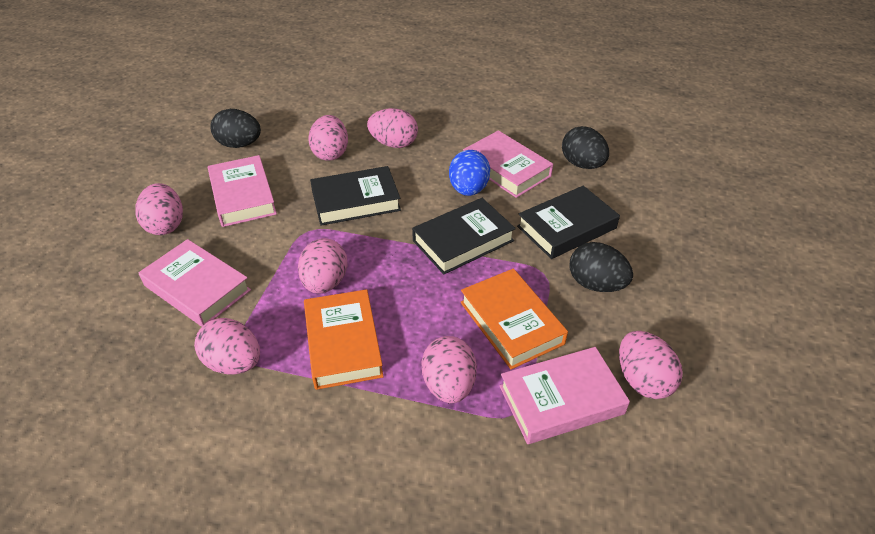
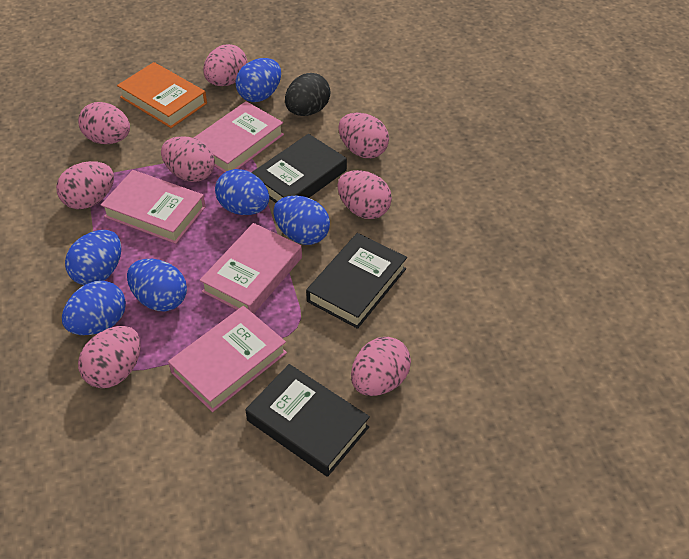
black egg: 3 -> 1
blue egg: 1 -> 6
orange book: 2 -> 1
pink egg: 7 -> 8

